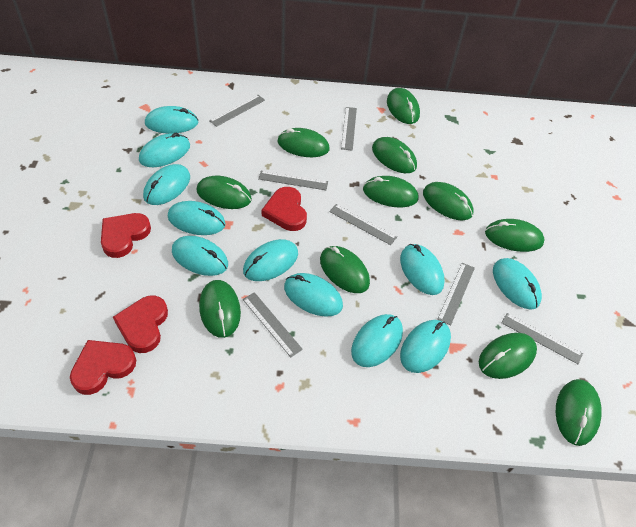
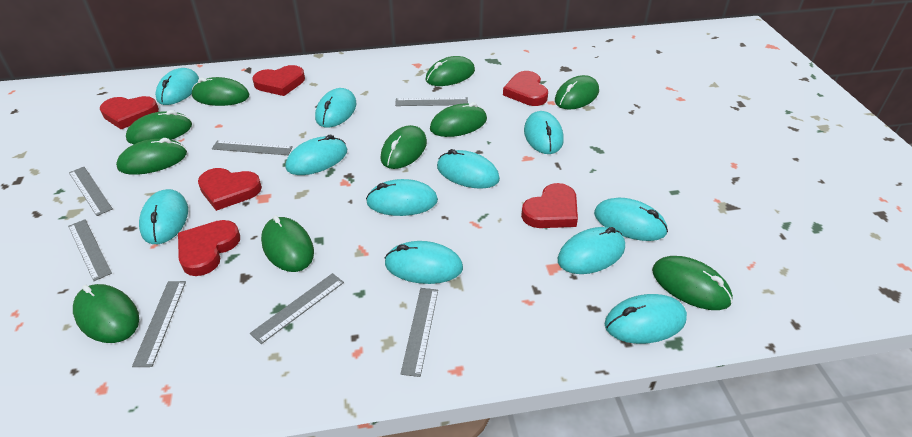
green mouse: 11 -> 10
red heart: 4 -> 6

